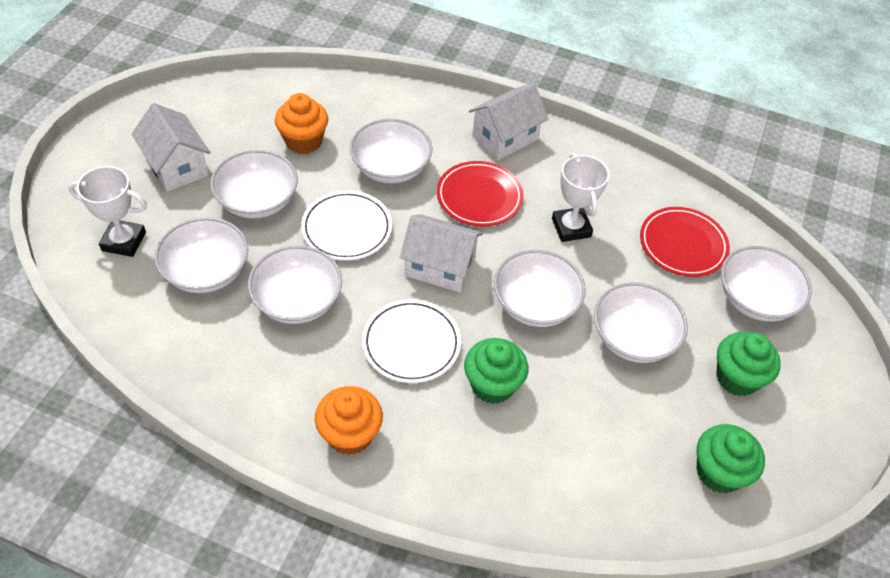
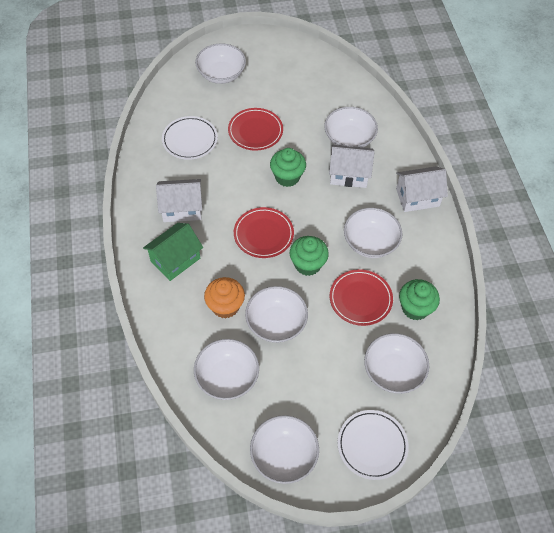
green house: 0 -> 1
orange cupcake: 2 -> 1
red plate: 2 -> 3
white trophy: 2 -> 0

